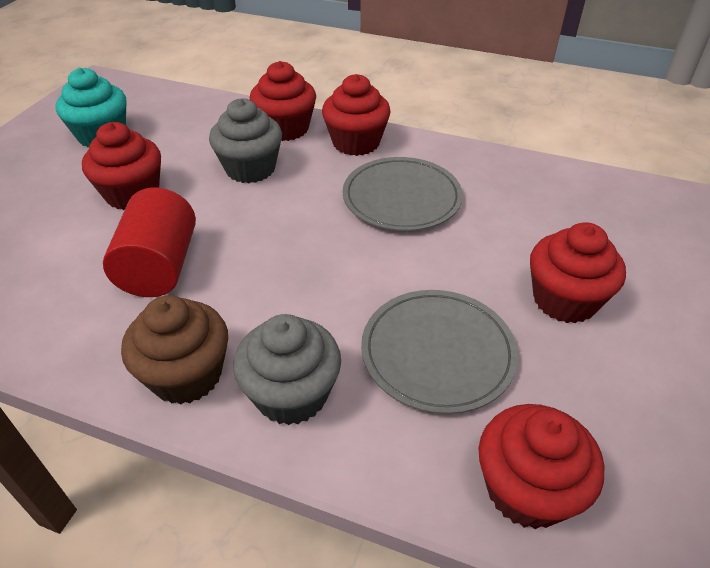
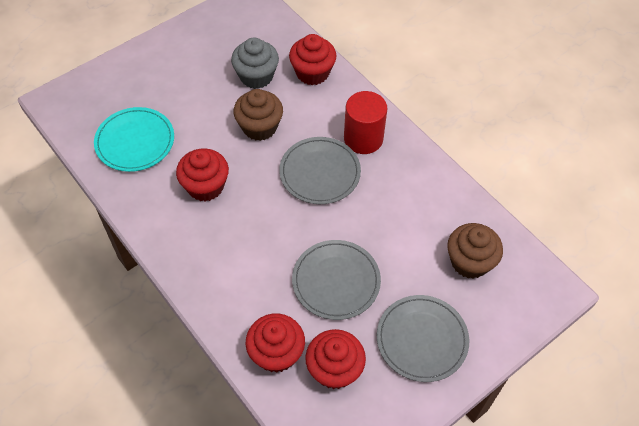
brown cupcake: 1 -> 2
grey cupcake: 2 -> 1
grey plate: 2 -> 3
red cupcake: 5 -> 4
turquoise cupcake: 1 -> 0
turquoise plate: 0 -> 1

